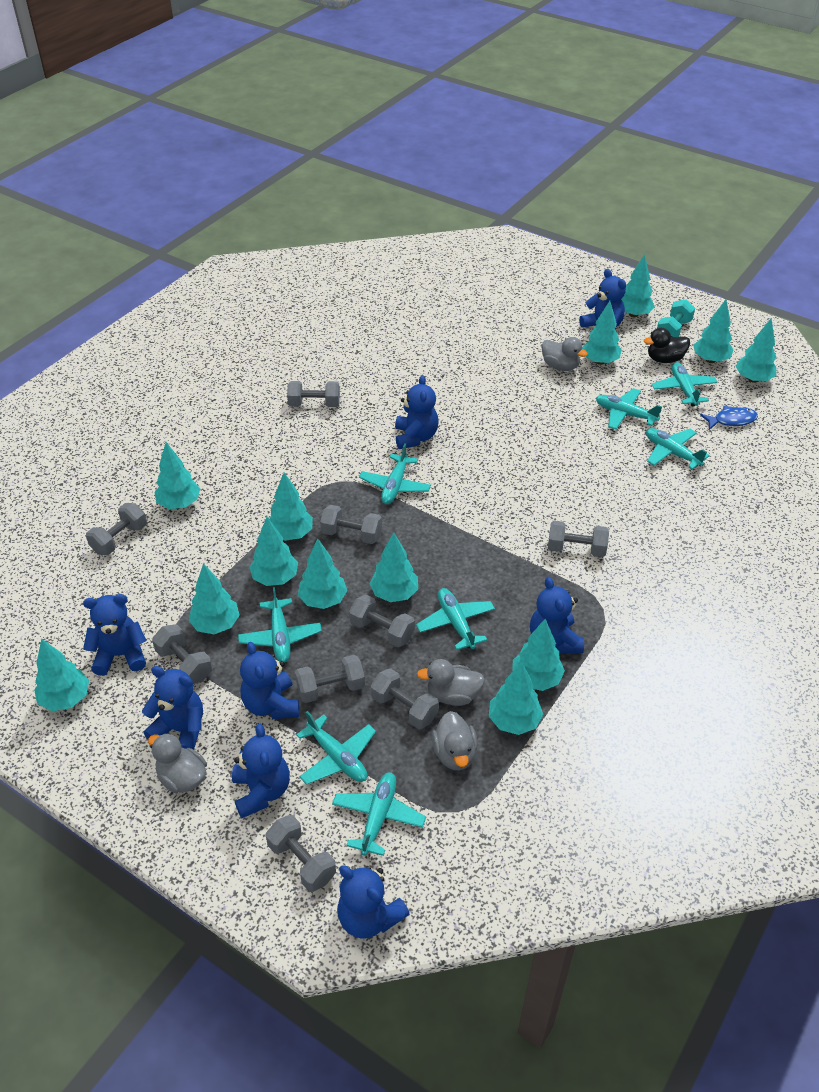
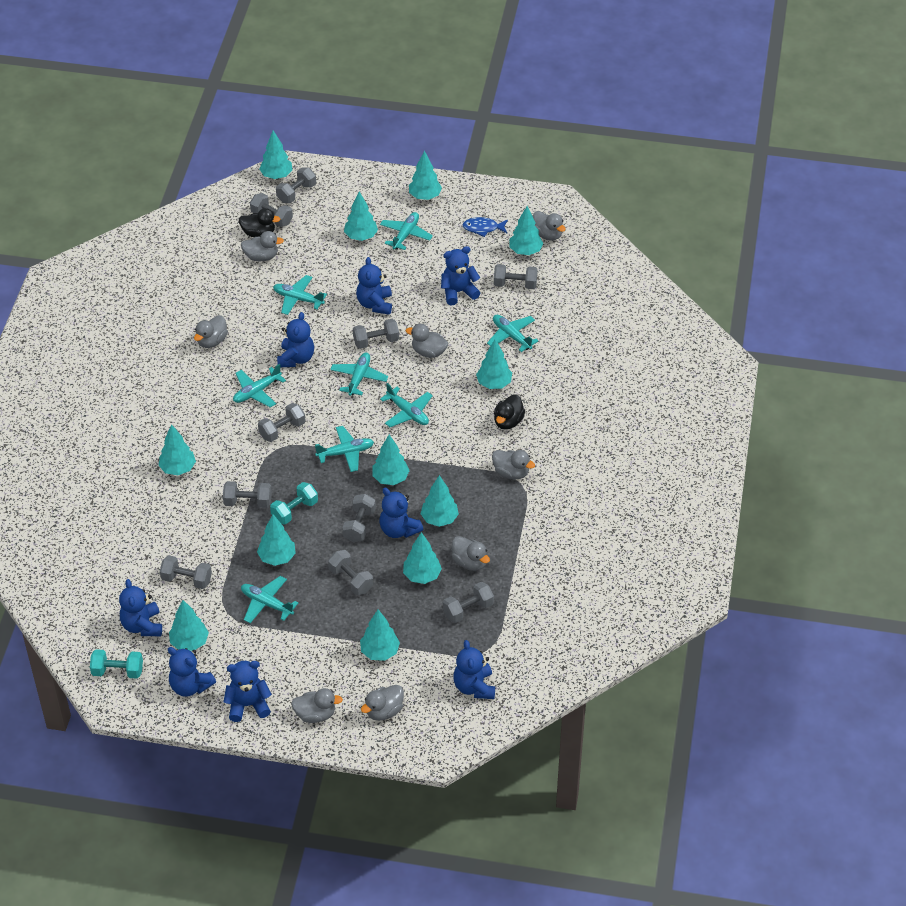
black duck: 1 -> 2
grey duck: 4 -> 8
grey dumbbell: 9 -> 10
turquoise dumbbell: 1 -> 2
turquoise tree: 13 -> 12

